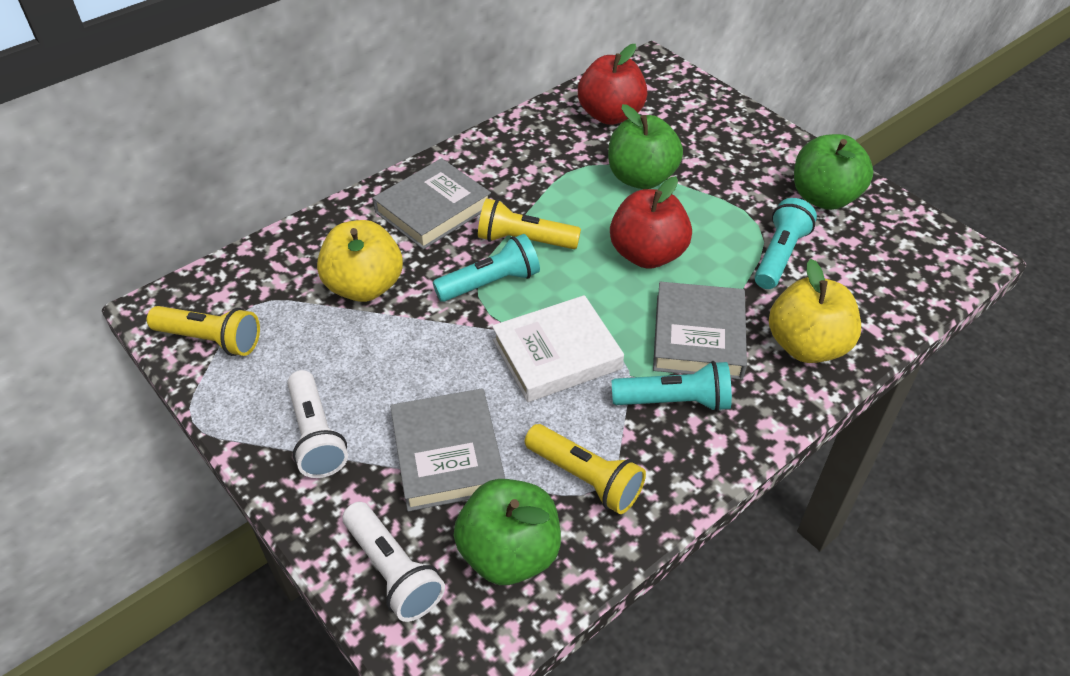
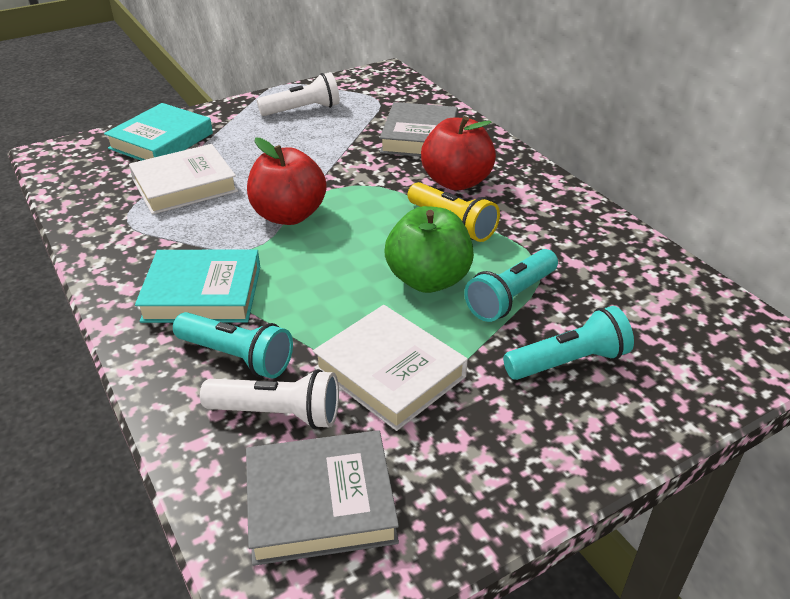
green apple: 3 -> 1
grey book: 3 -> 2
turquoise book: 0 -> 2
white book: 1 -> 2
yellow apple: 2 -> 0
yellow flashlight: 3 -> 1

